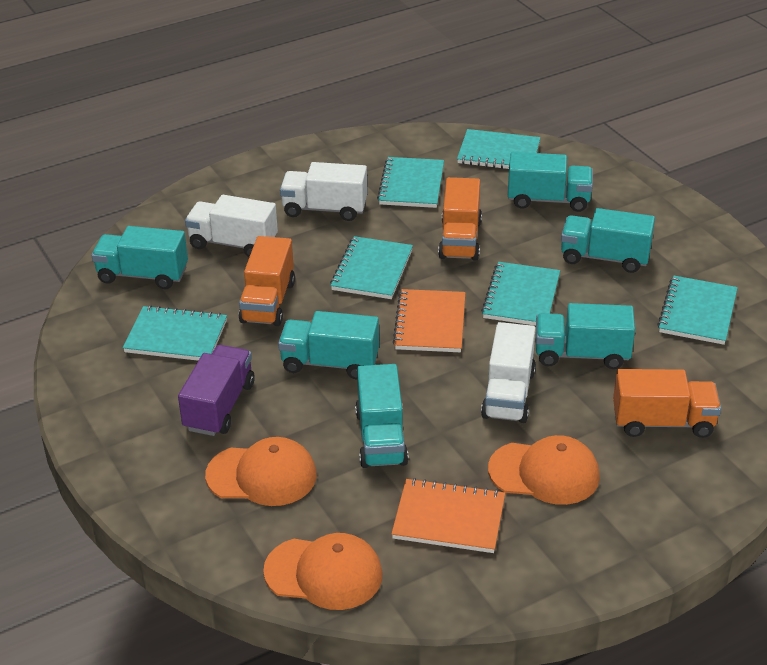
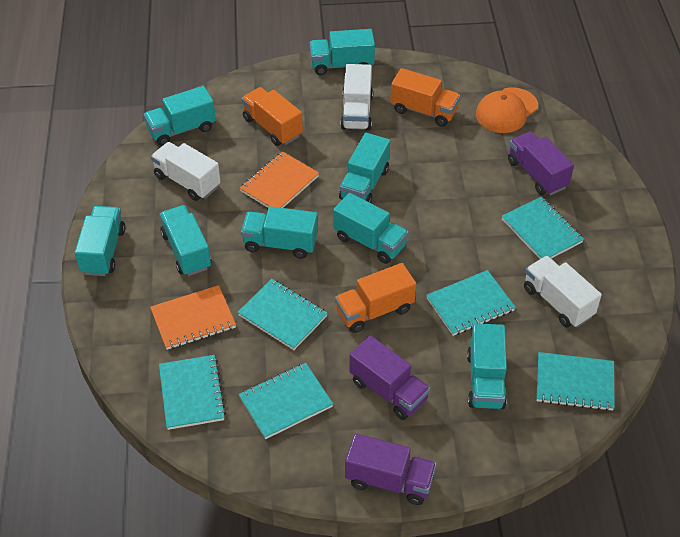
orange cap: 3 -> 1
purple truck: 1 -> 3
turquoise truck: 6 -> 8

